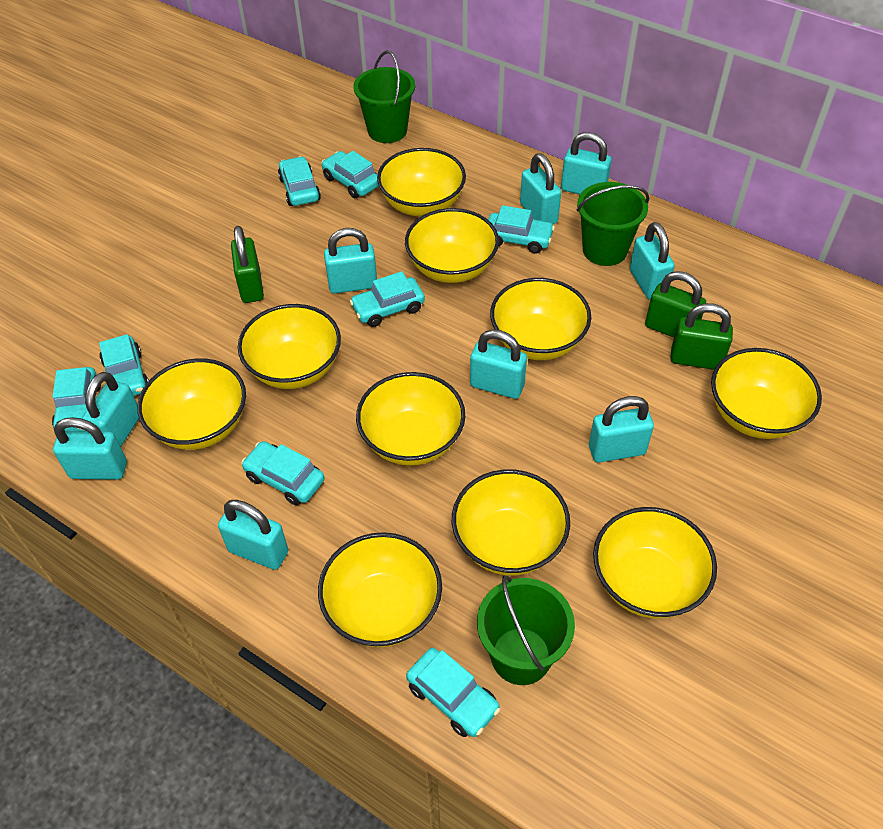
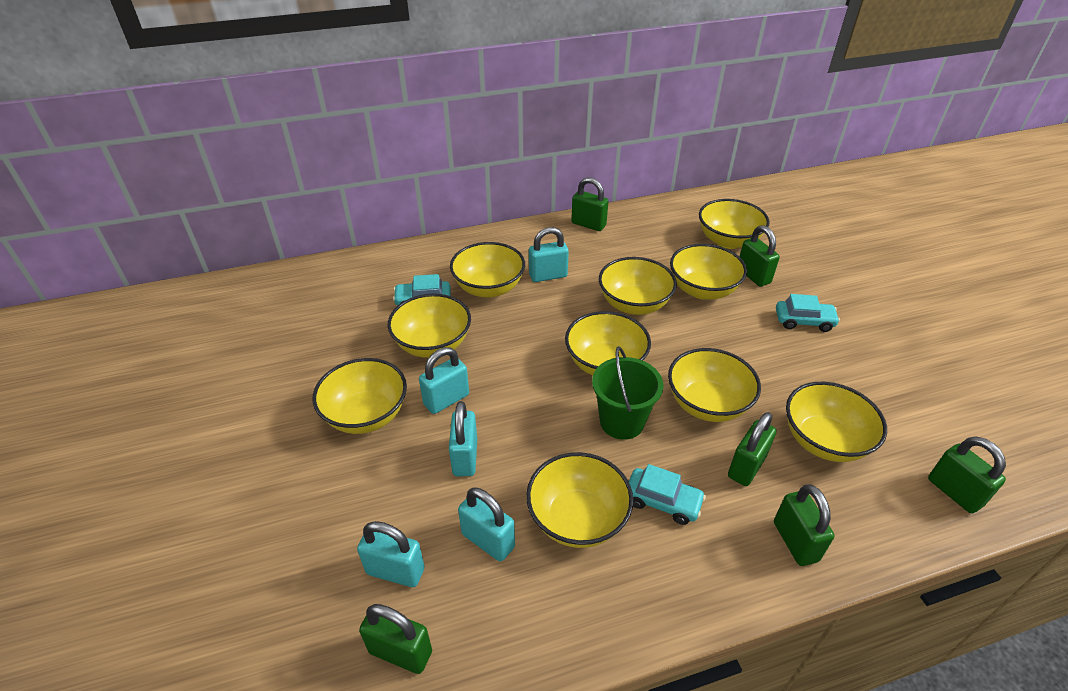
green bucket: 3 -> 1
green padlock: 3 -> 6
turquoise car: 8 -> 3
turquoise padlock: 9 -> 5

